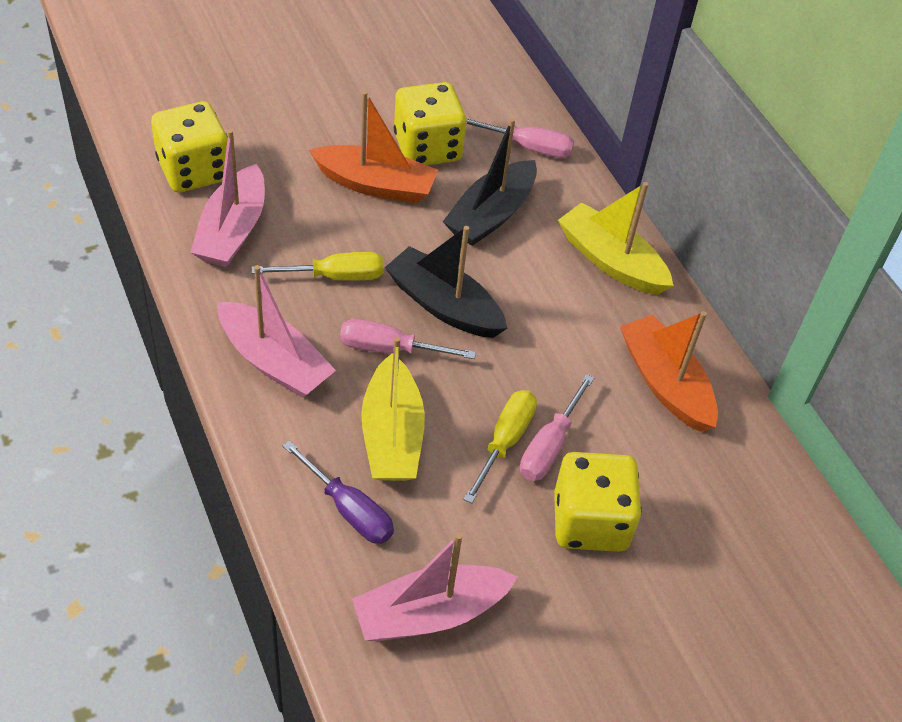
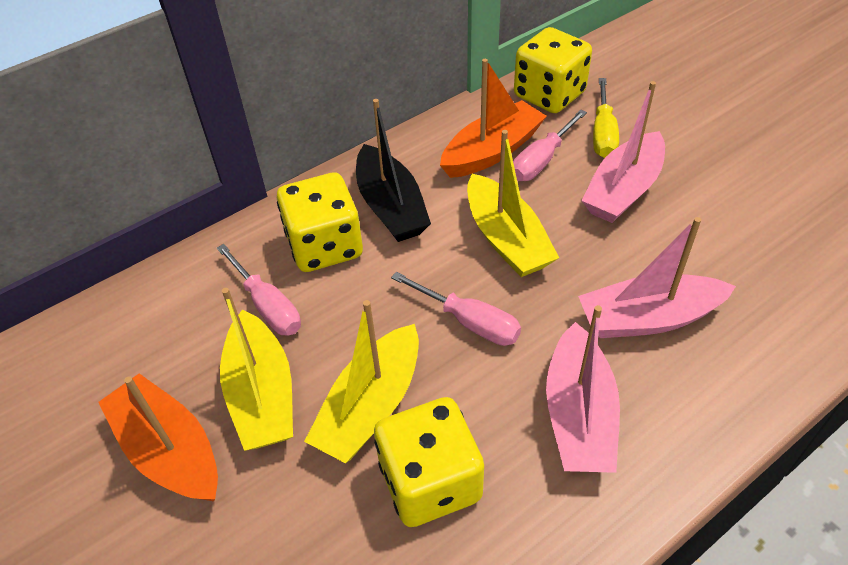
black boat: 2 -> 1
purple screwdriver: 1 -> 0
yellow boat: 2 -> 3
yellow screwdriver: 2 -> 1

